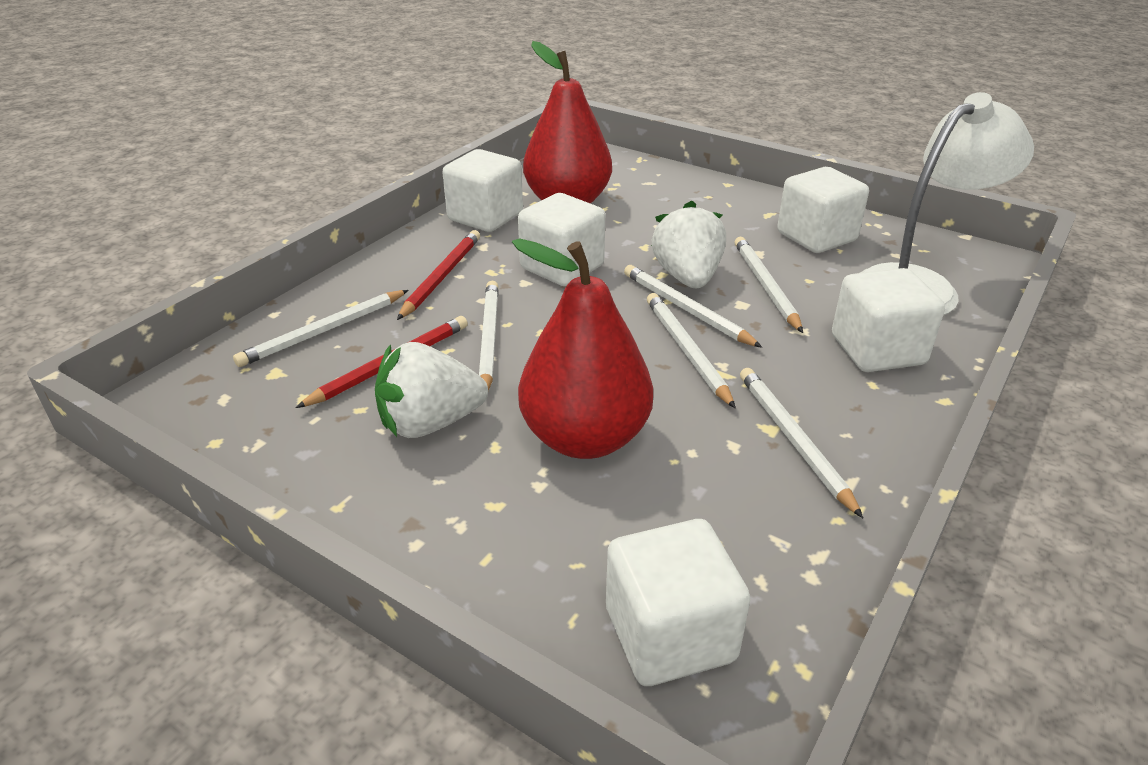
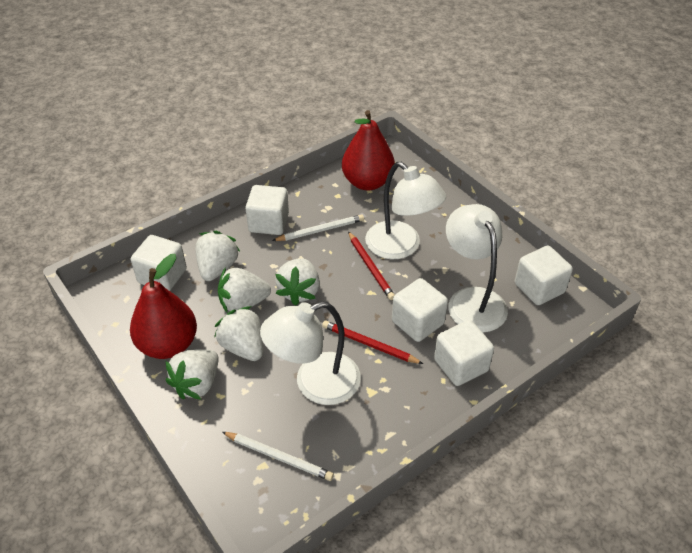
white lamp: 1 -> 3
white pencil: 6 -> 2
white strawberry: 2 -> 5

